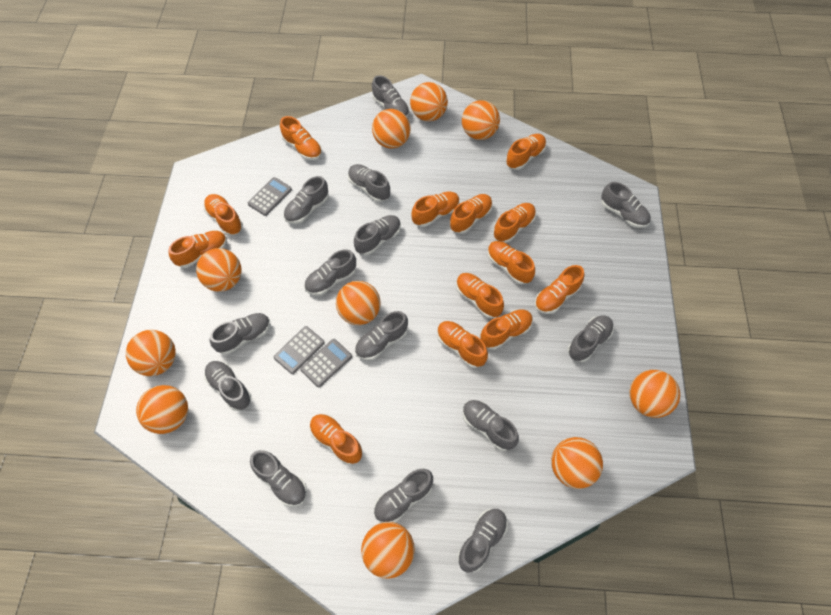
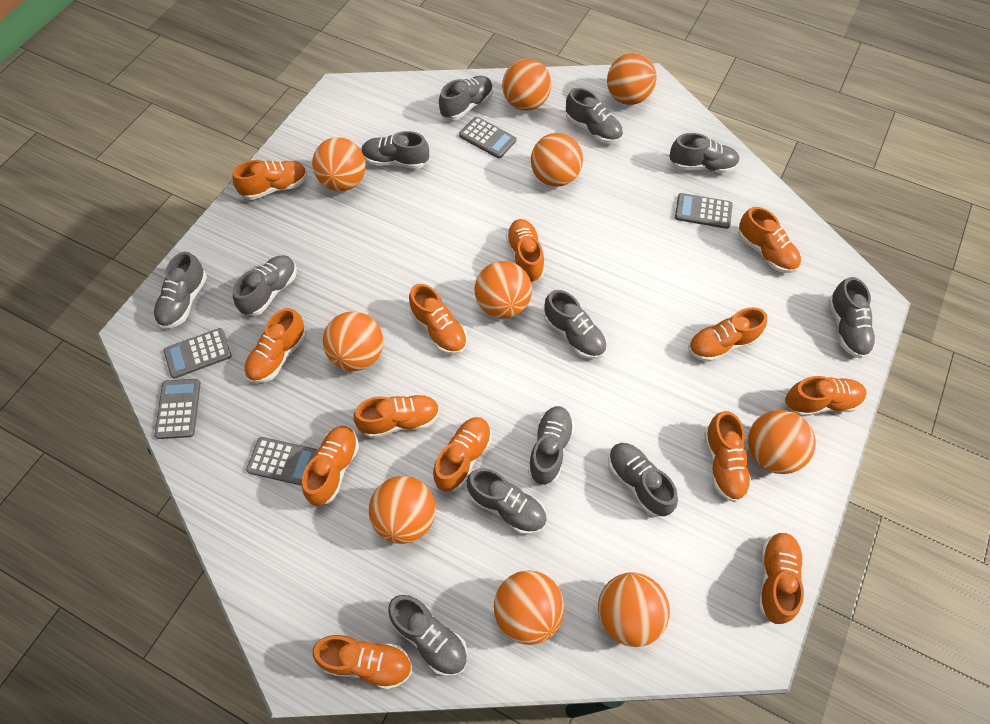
grey calculator: 3 -> 5
grey shoe: 14 -> 12

